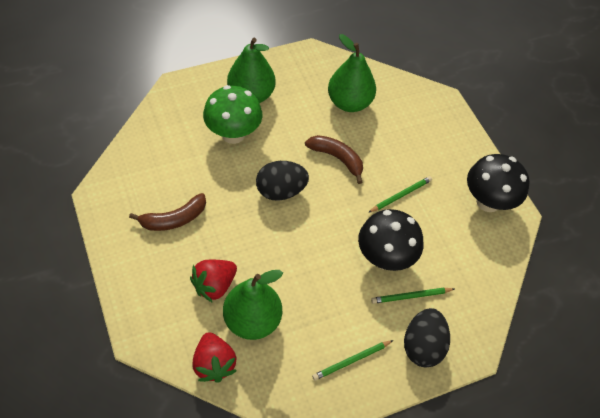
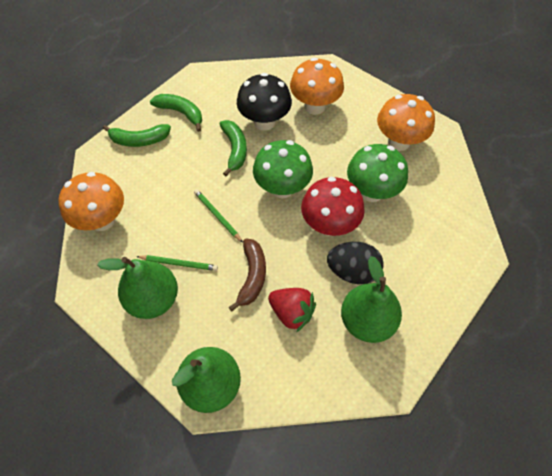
black egg: 2 -> 1
black mushroom: 2 -> 1
brown banana: 2 -> 1
green banana: 0 -> 3
green mushroom: 1 -> 2
green pencil: 3 -> 2
orange mushroom: 0 -> 3
red mushroom: 0 -> 1
red strawberry: 2 -> 1

